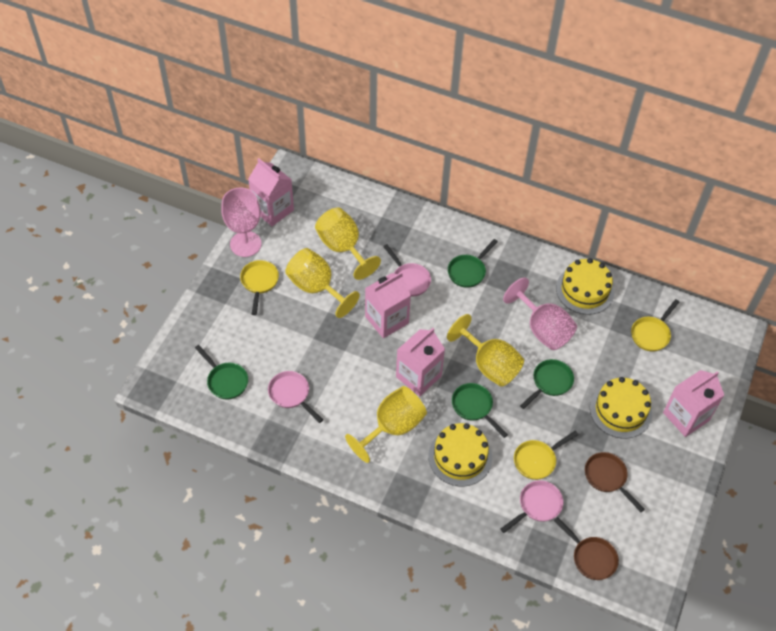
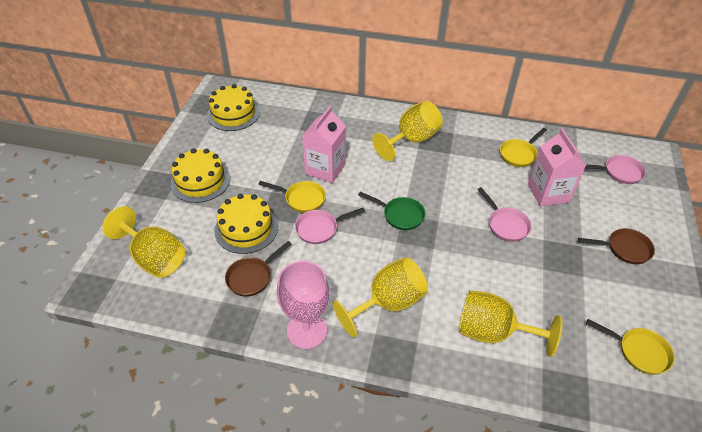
green pan: 4 -> 1
pink carton: 4 -> 2
pink goblet: 2 -> 1

